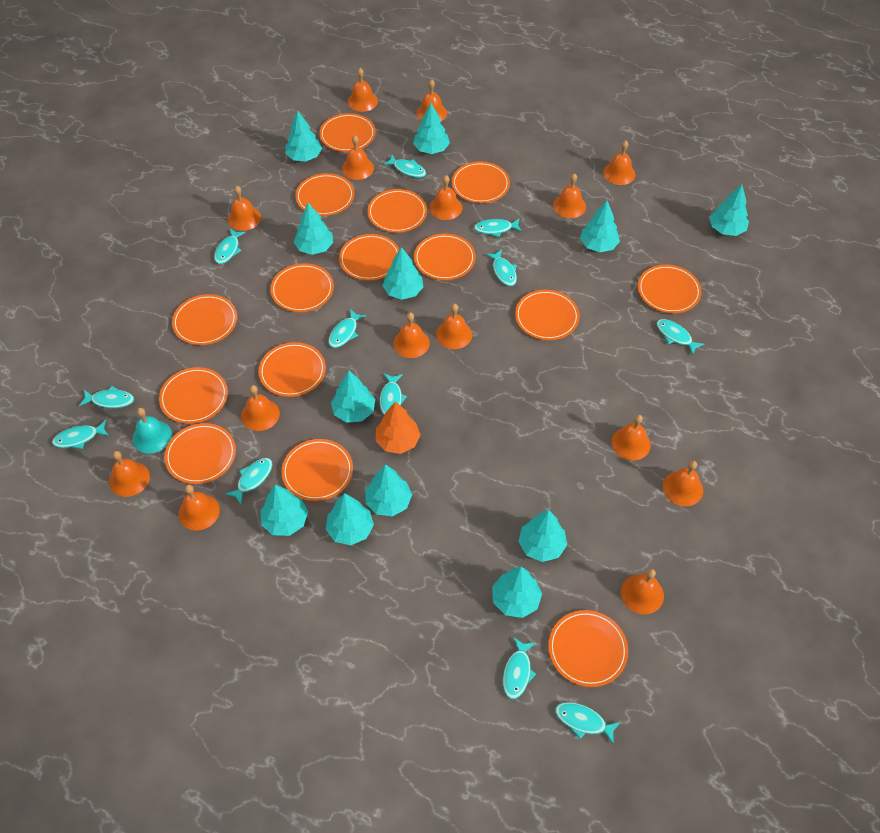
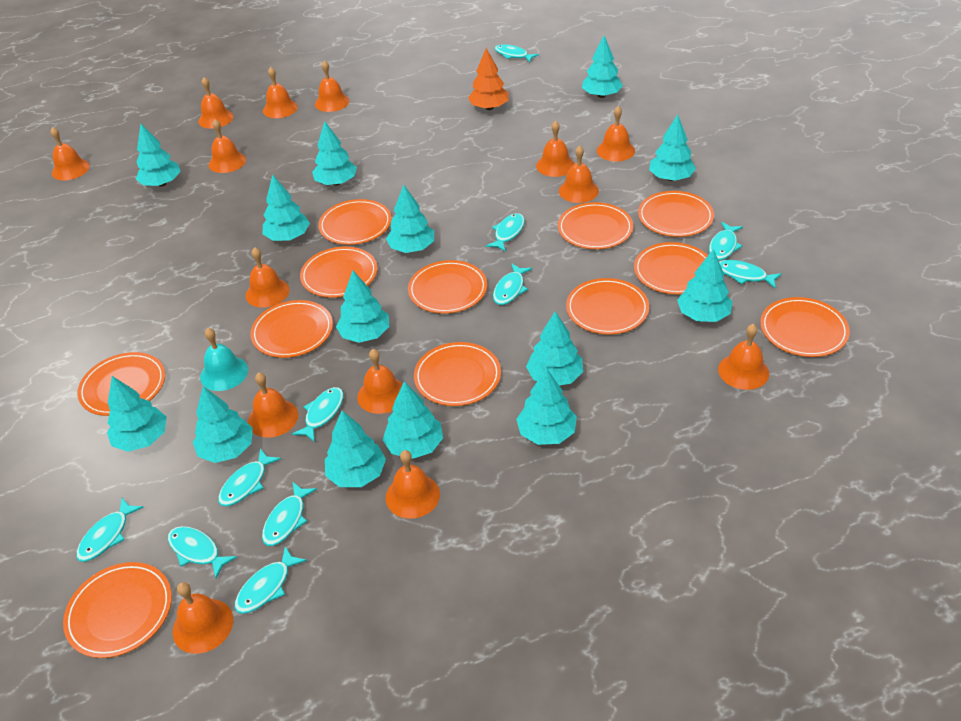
orange bell: 15 -> 14
orange plate: 15 -> 12
turquoise fish: 12 -> 11
turquoise tree: 12 -> 14

